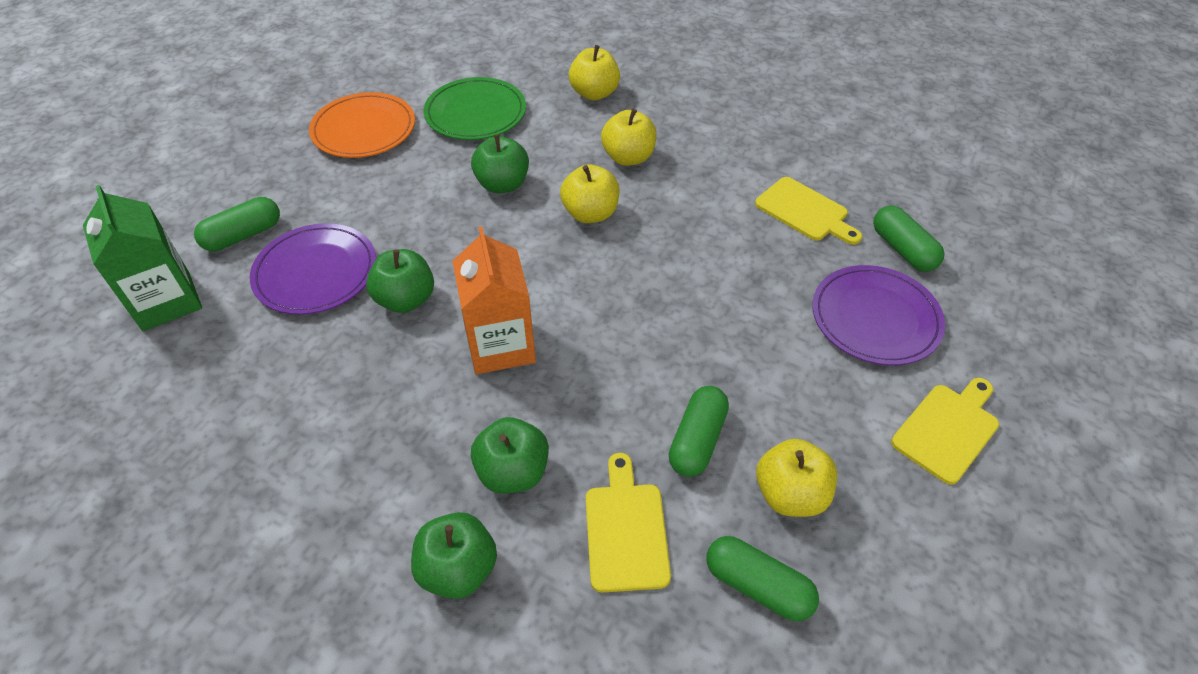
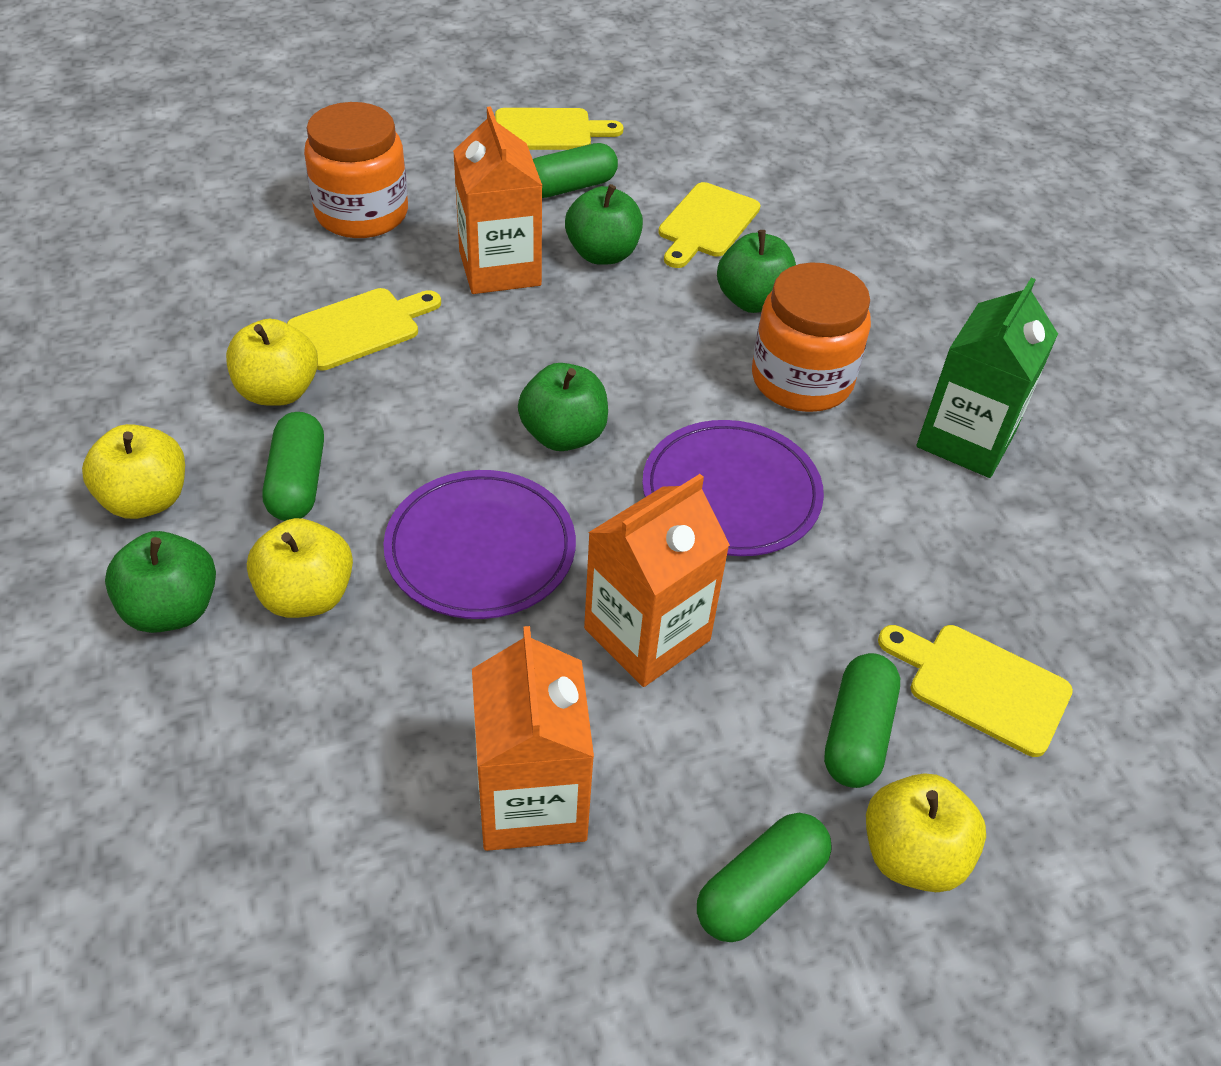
green plate: 1 -> 0
orange carton: 1 -> 3
orange jar: 0 -> 2
orange plate: 1 -> 0
yellow cutting board: 3 -> 4

